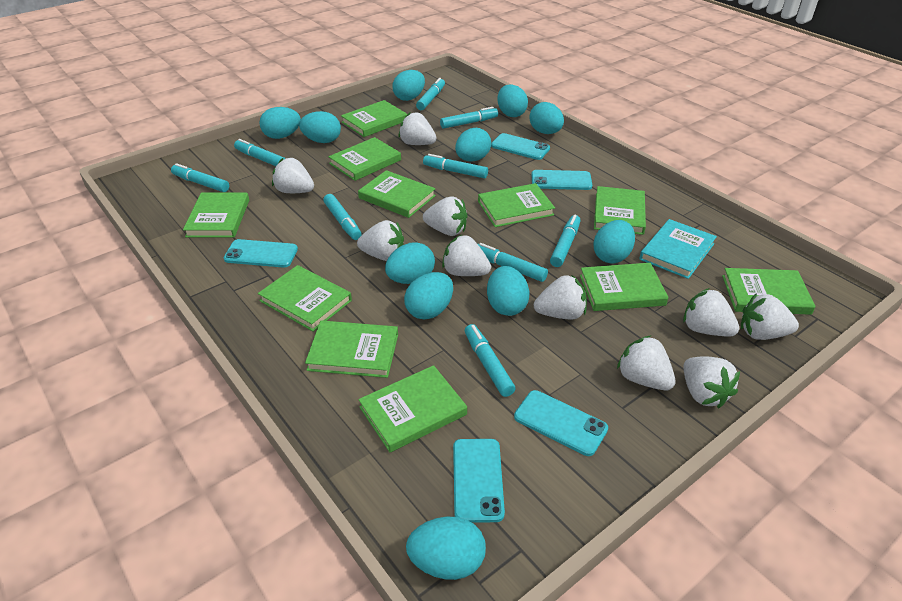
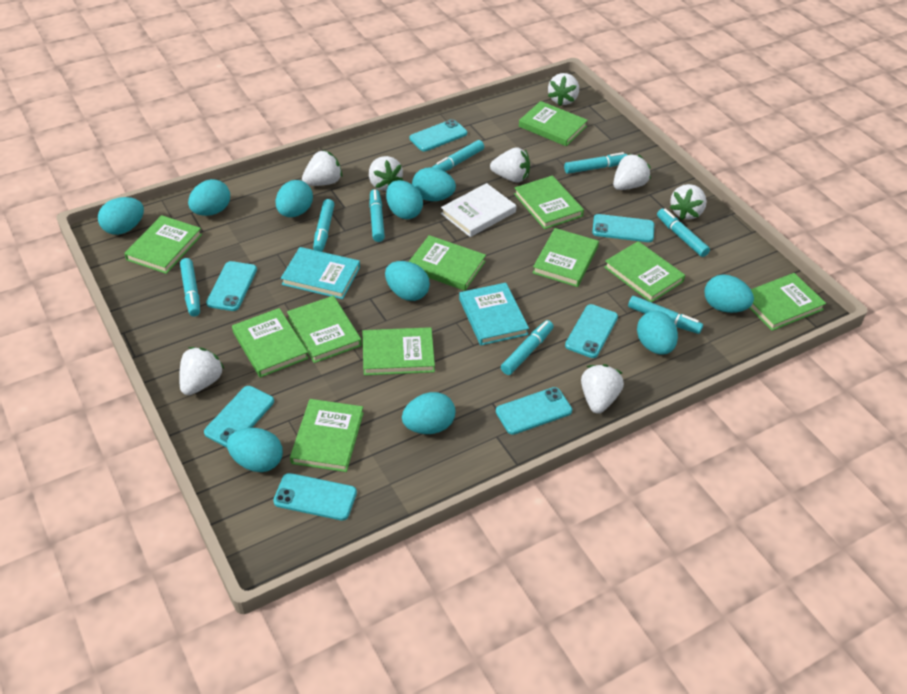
turquoise book: 1 -> 2
turquoise egg: 11 -> 10
turquoise marker: 9 -> 8
turquoise phone: 5 -> 7
white book: 0 -> 1
white strawberry: 10 -> 8

